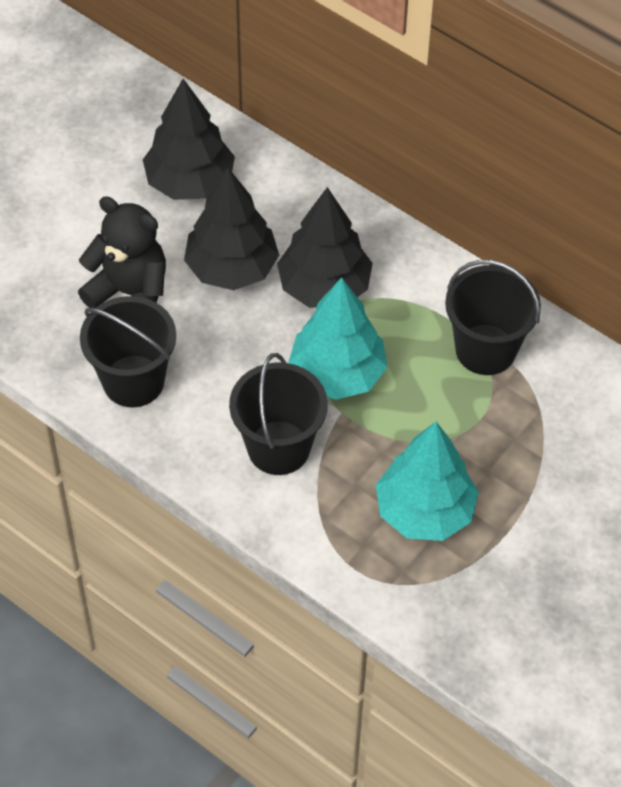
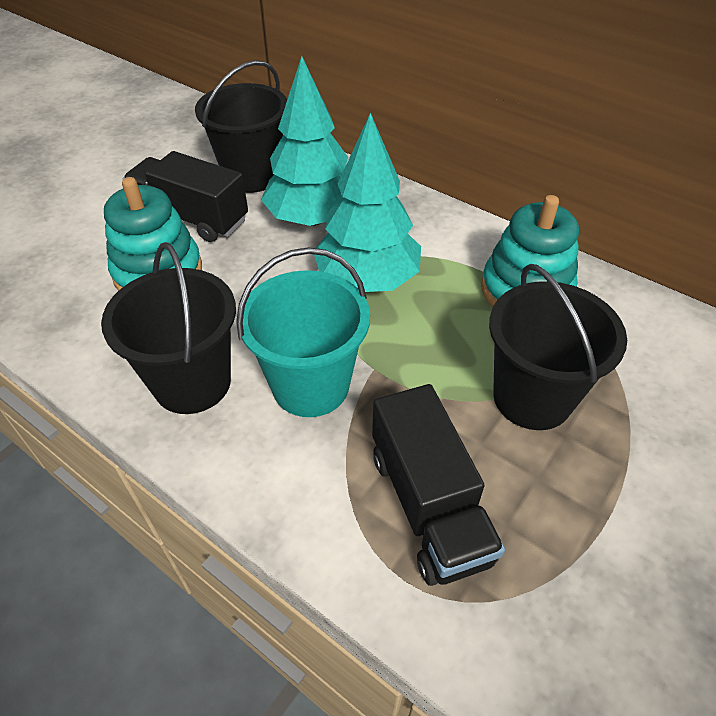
black teddy bear: 1 -> 0
black tree: 3 -> 0
black truck: 0 -> 2
turquoise bucket: 0 -> 1
turquoise stacking toy: 0 -> 2

